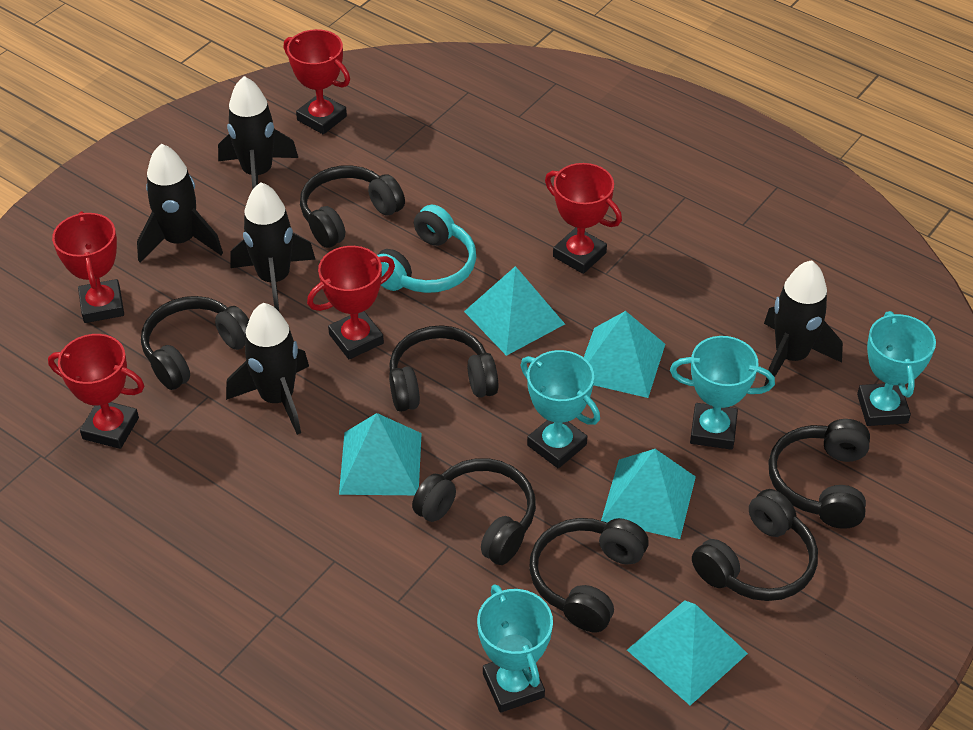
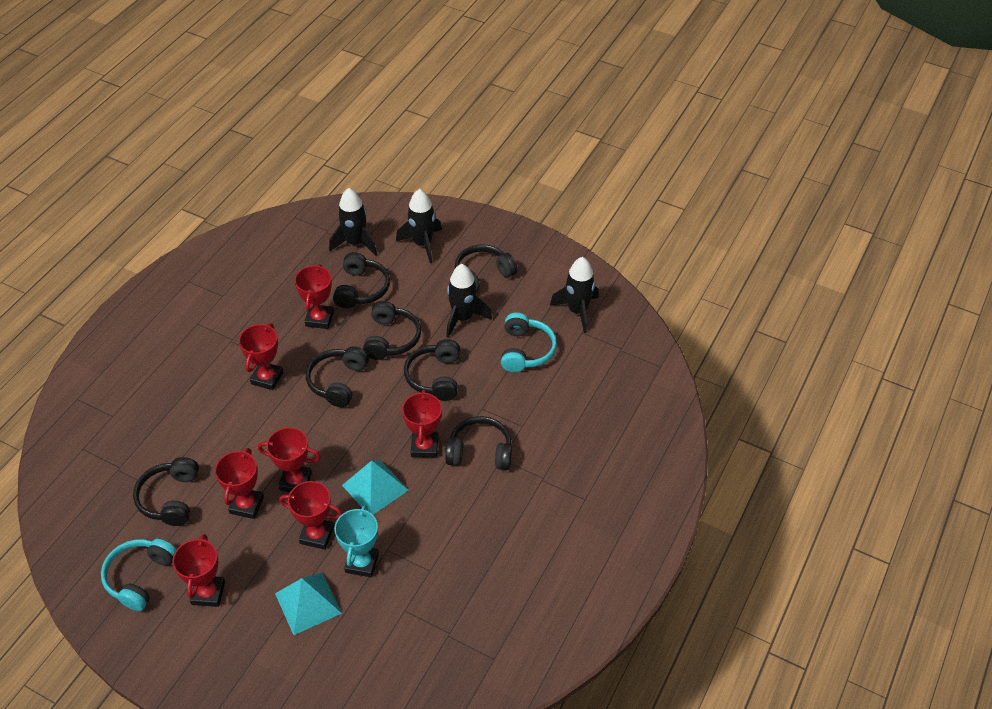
black rocket: 5 -> 4
red trophy: 5 -> 7
turquoise headphones: 1 -> 2
turquoise pyramid: 5 -> 2
turquoise trophy: 4 -> 1

